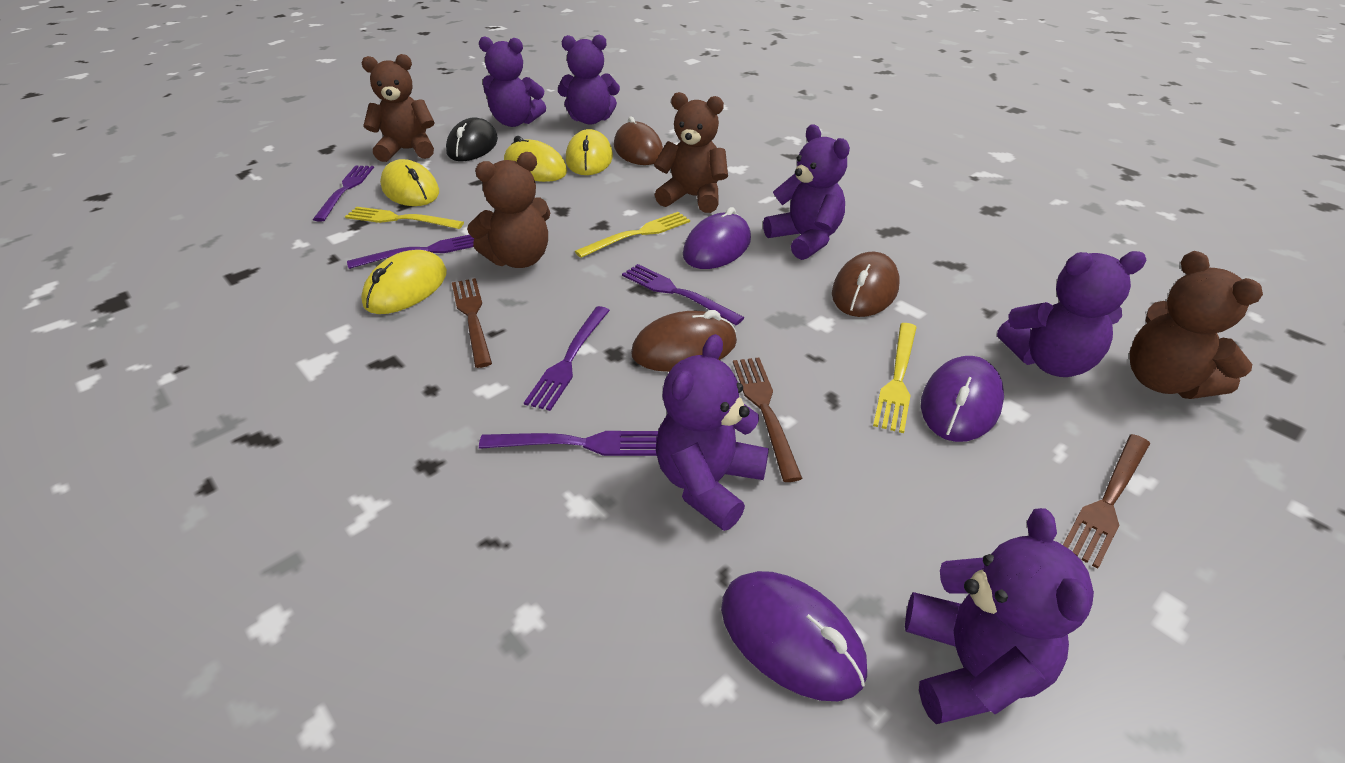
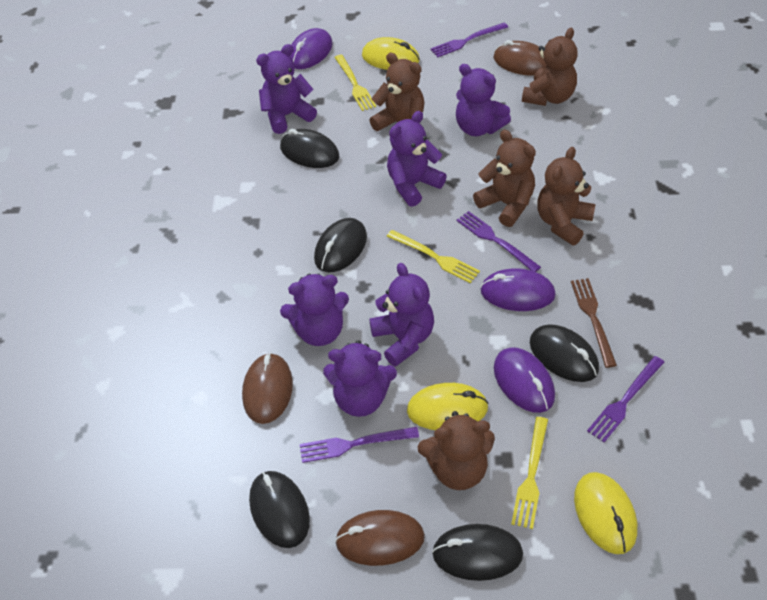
black mouse: 1 -> 5
brown fork: 3 -> 1
brown teddy bear: 4 -> 5
purple fork: 5 -> 4
yellow mouse: 4 -> 3

